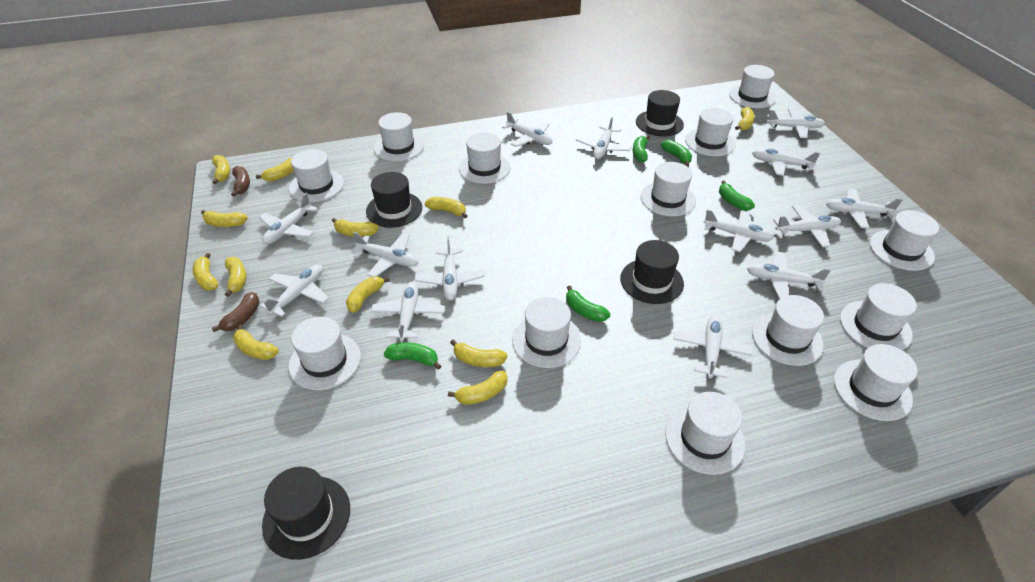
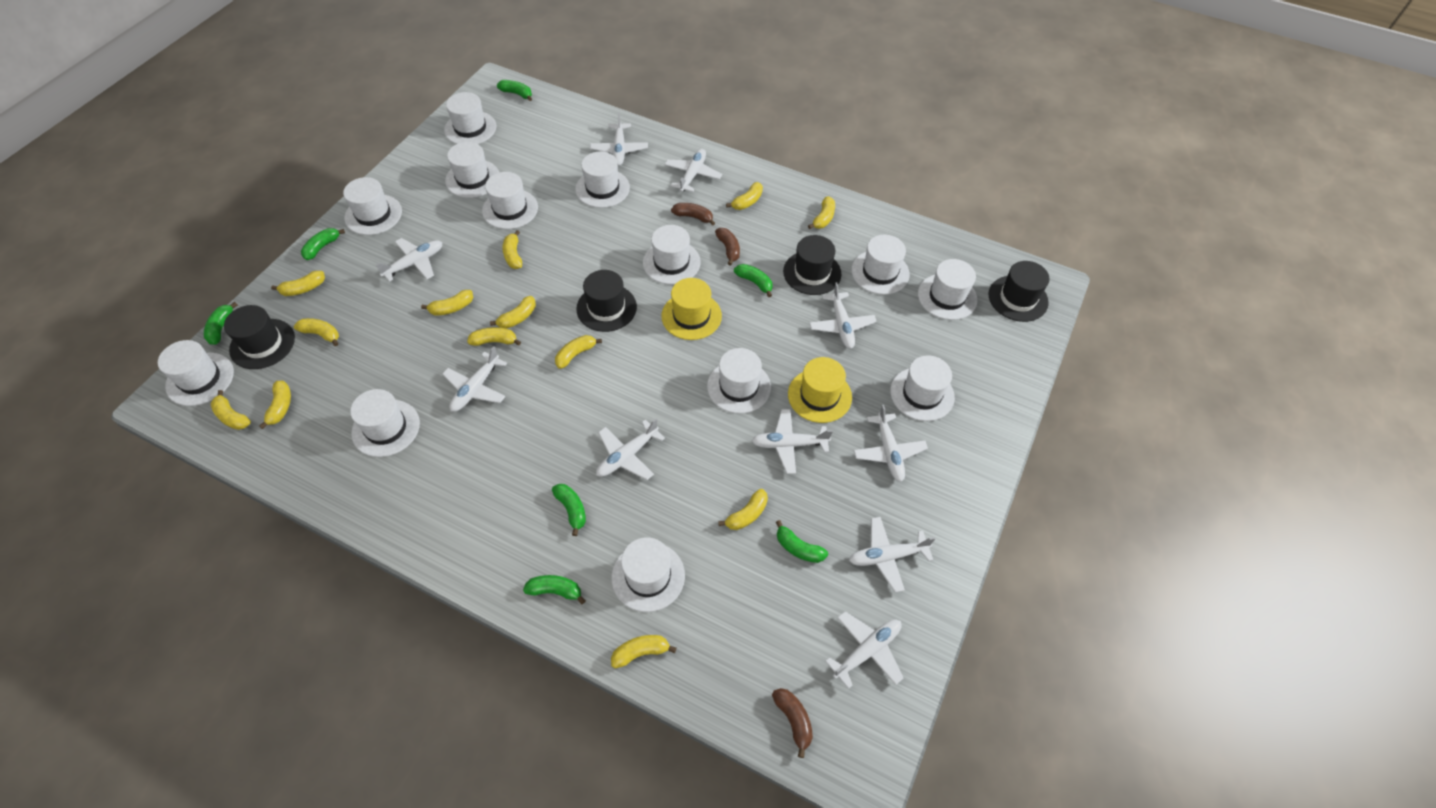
brown banana: 2 -> 3
green banana: 5 -> 7
white plane: 14 -> 10
yellow banana: 12 -> 13
yellow hat: 0 -> 2

